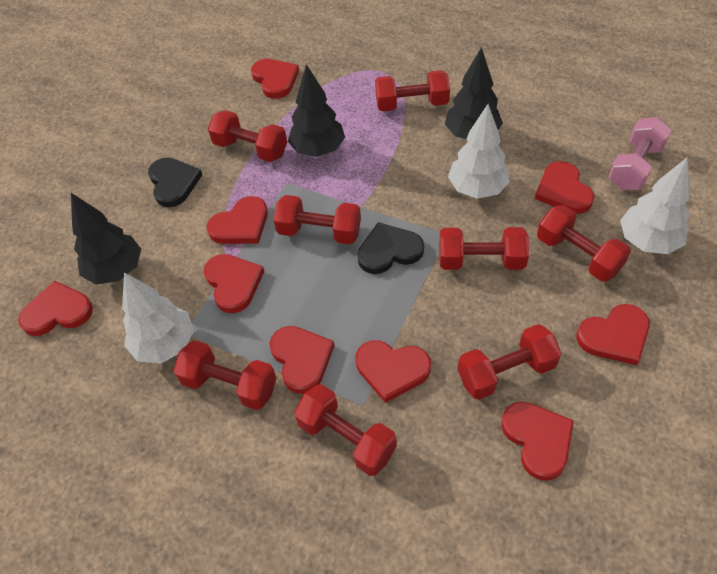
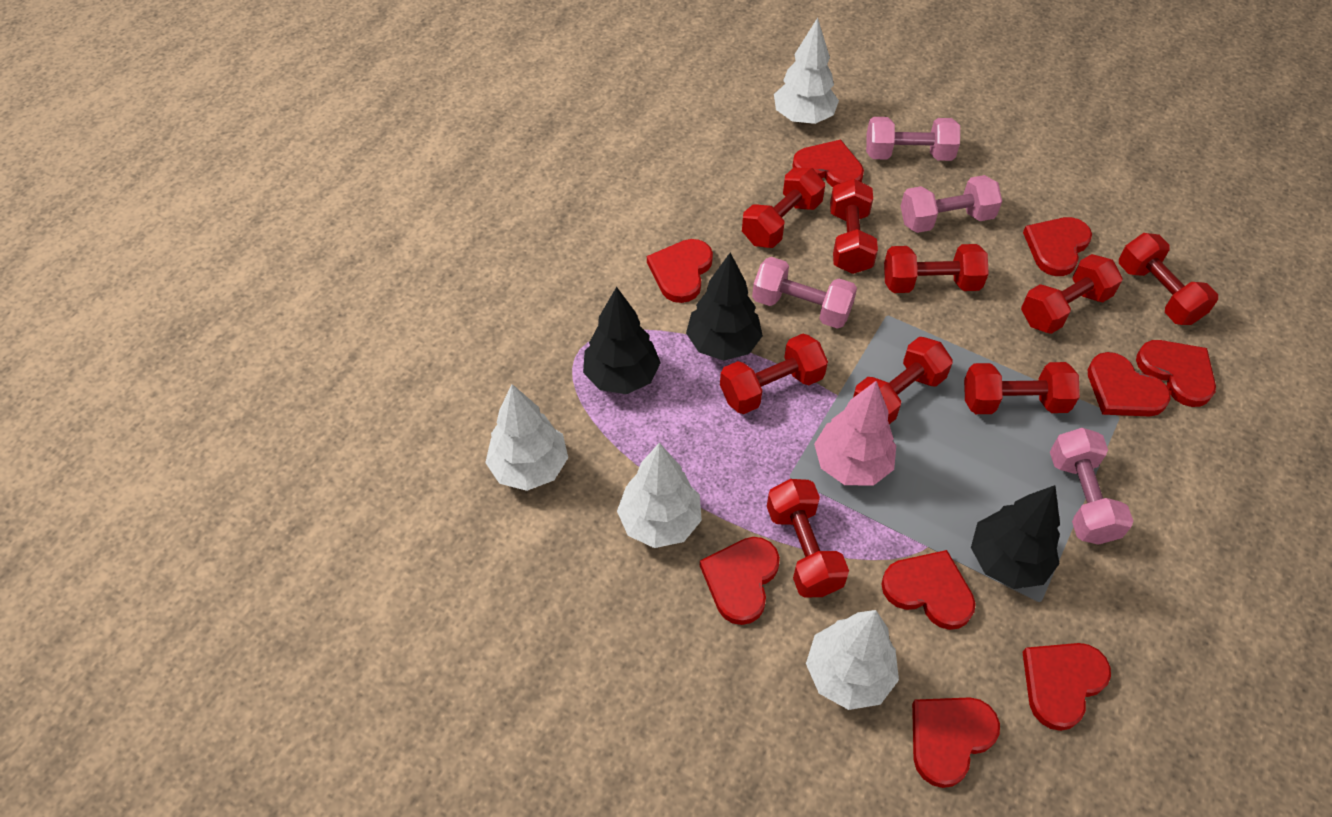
black heart: 2 -> 0
pink dumbbell: 1 -> 4
pink tree: 0 -> 1
red dumbbell: 8 -> 9
white tree: 3 -> 4

